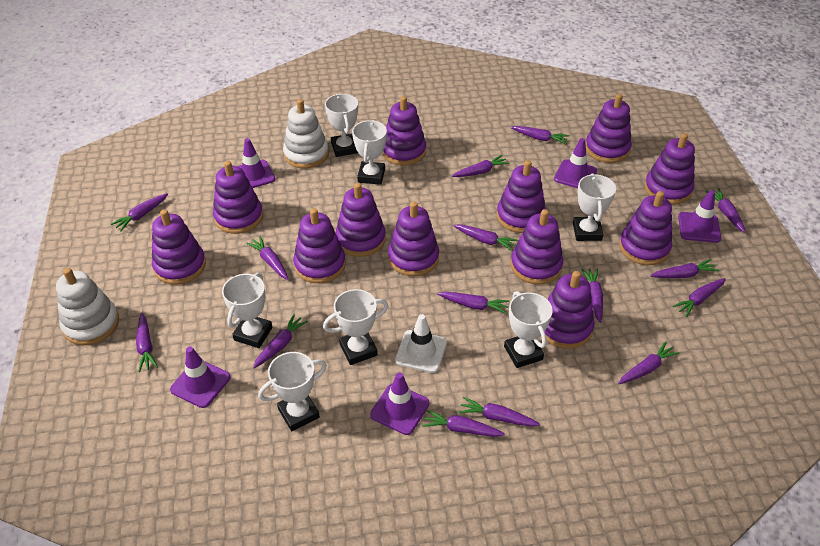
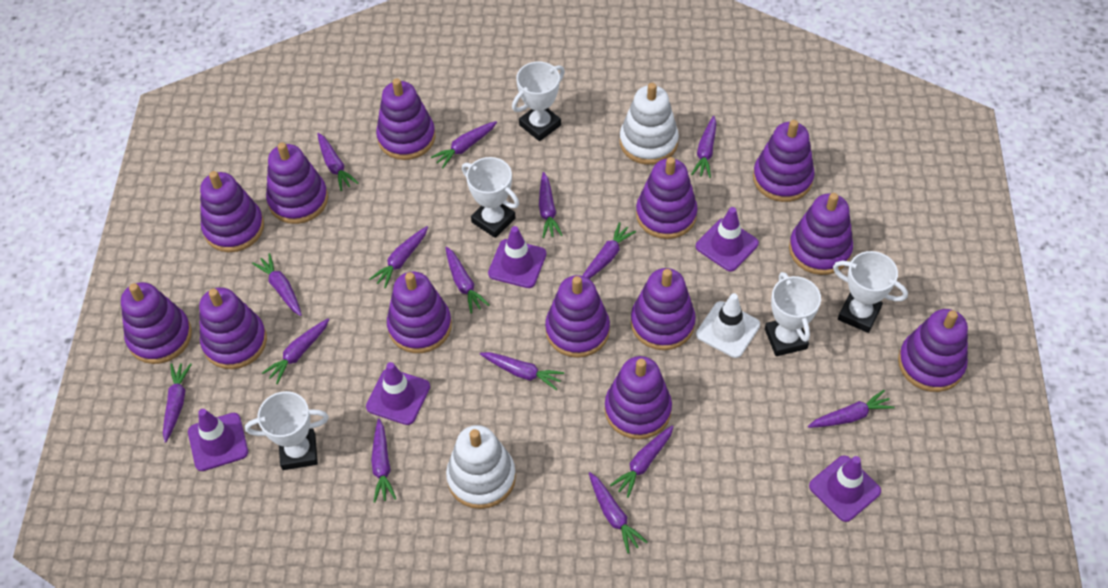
purple stacking toy: 12 -> 13
white trophy: 7 -> 5

